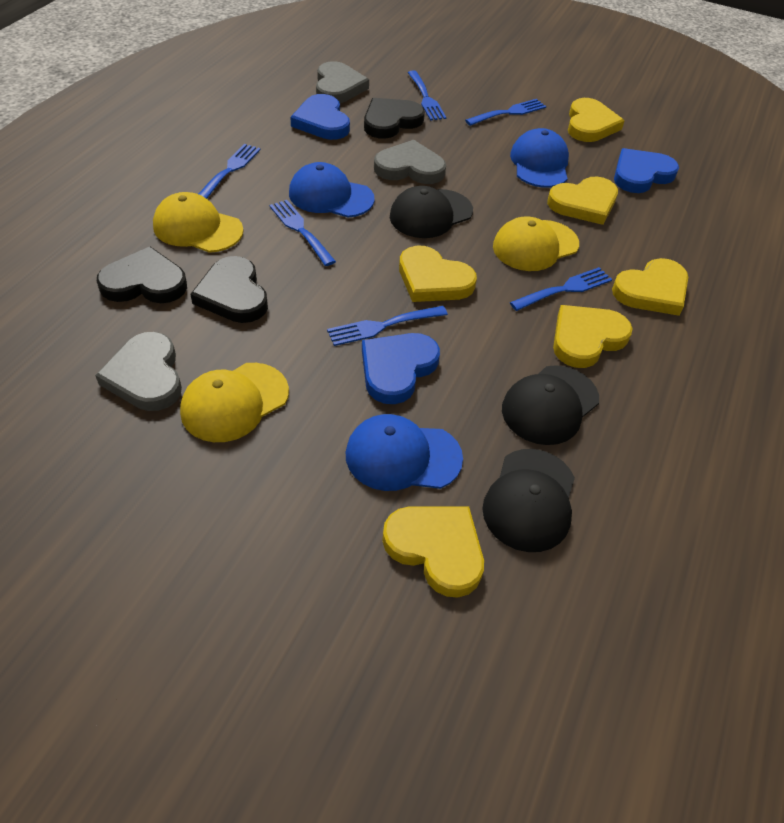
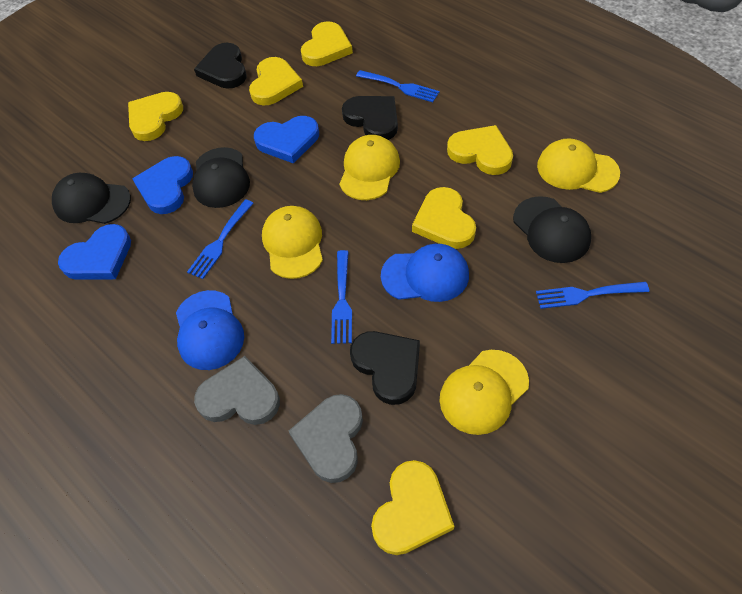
blue cap: 3 -> 2
blue fork: 6 -> 4
grey heart: 3 -> 2
yellow cap: 3 -> 4

